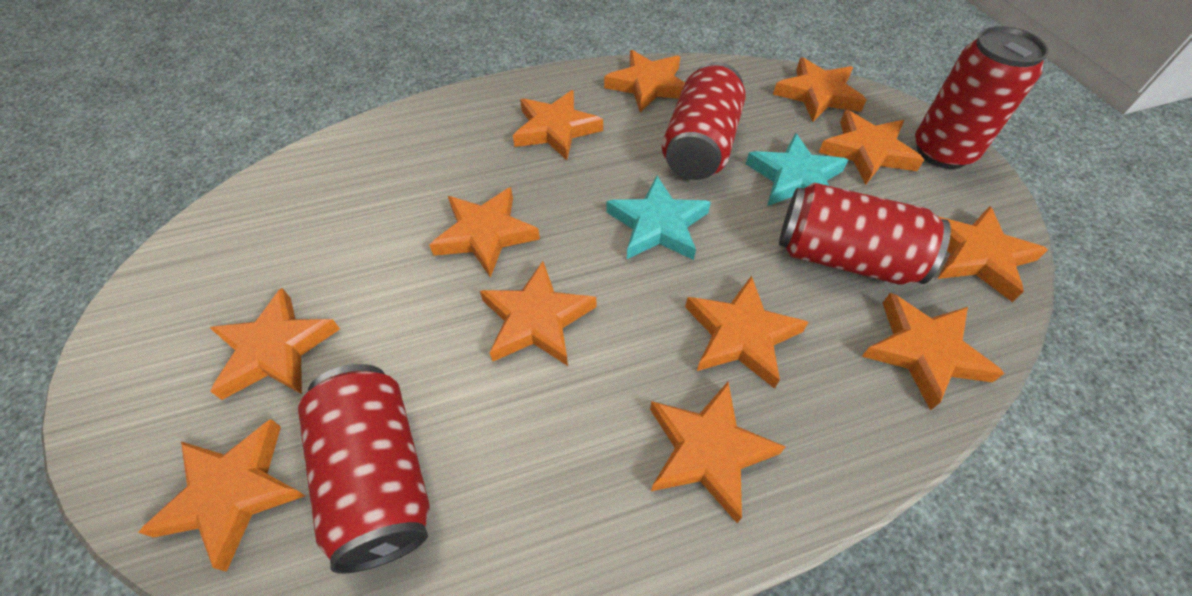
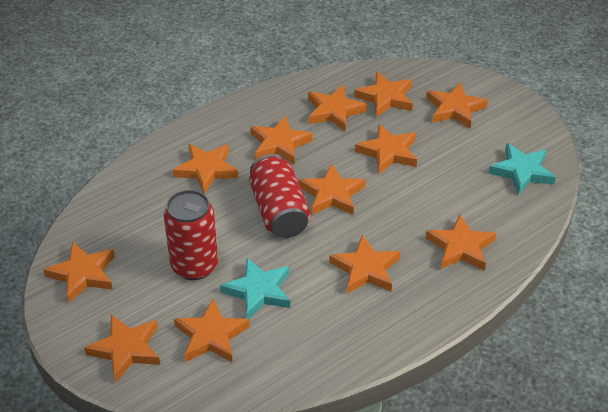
red can: 4 -> 2

